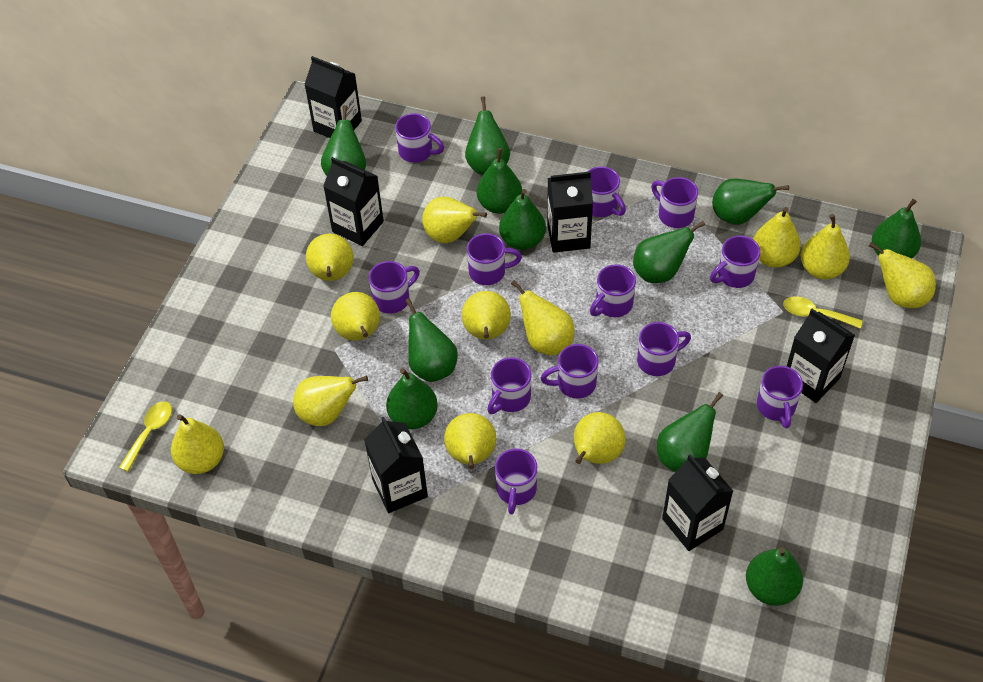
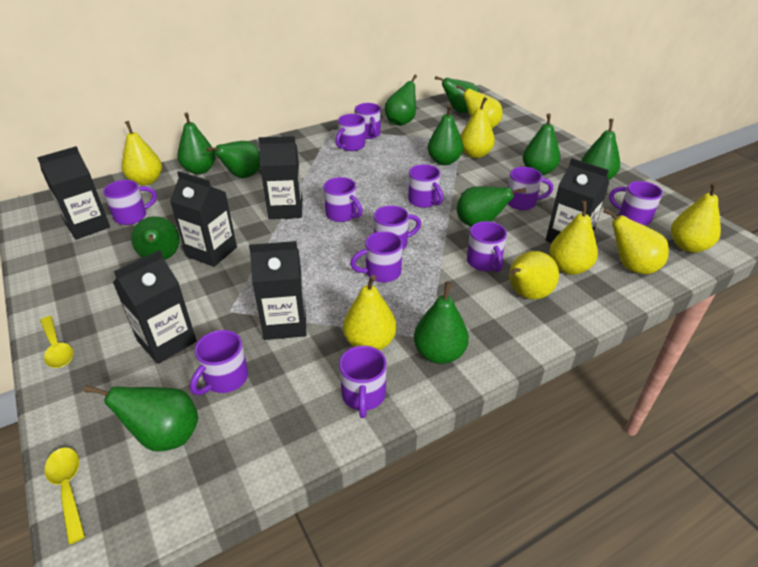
yellow pear: 12 -> 8

